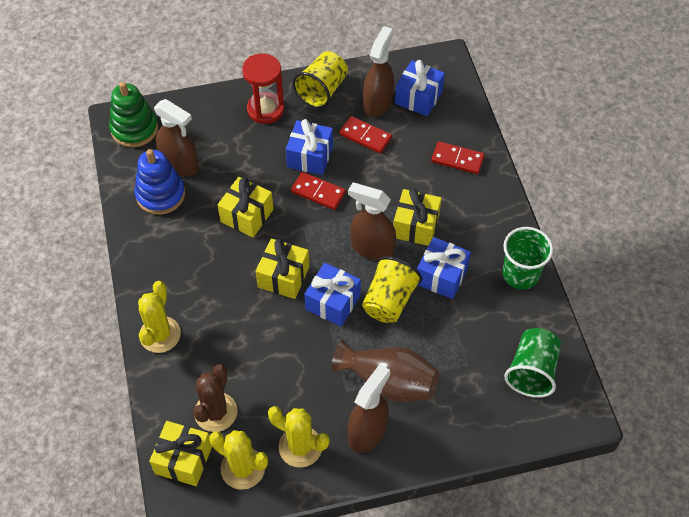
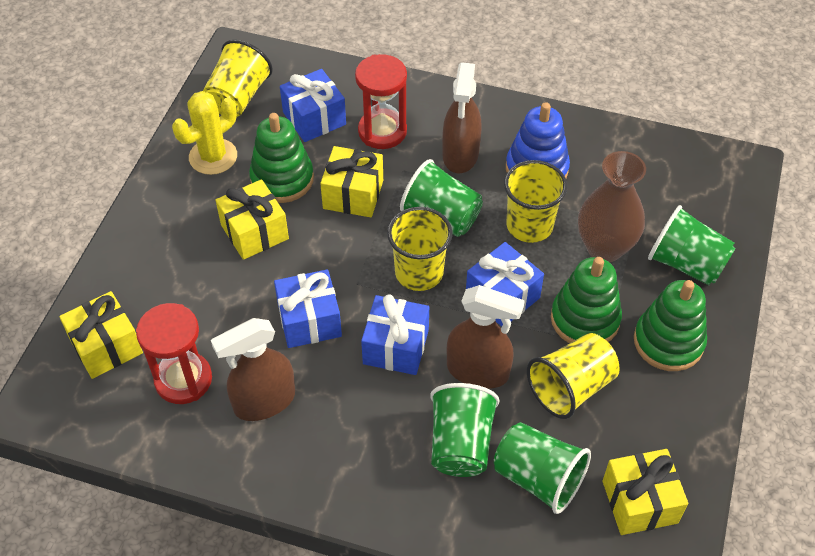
brown cactus: 1 -> 0
brown spray bottle: 4 -> 3
green cup: 2 -> 4
green stacking toy: 1 -> 3
red domino: 3 -> 0
red hourglass: 1 -> 2
yellow cactus: 3 -> 1
yellow cup: 2 -> 4

